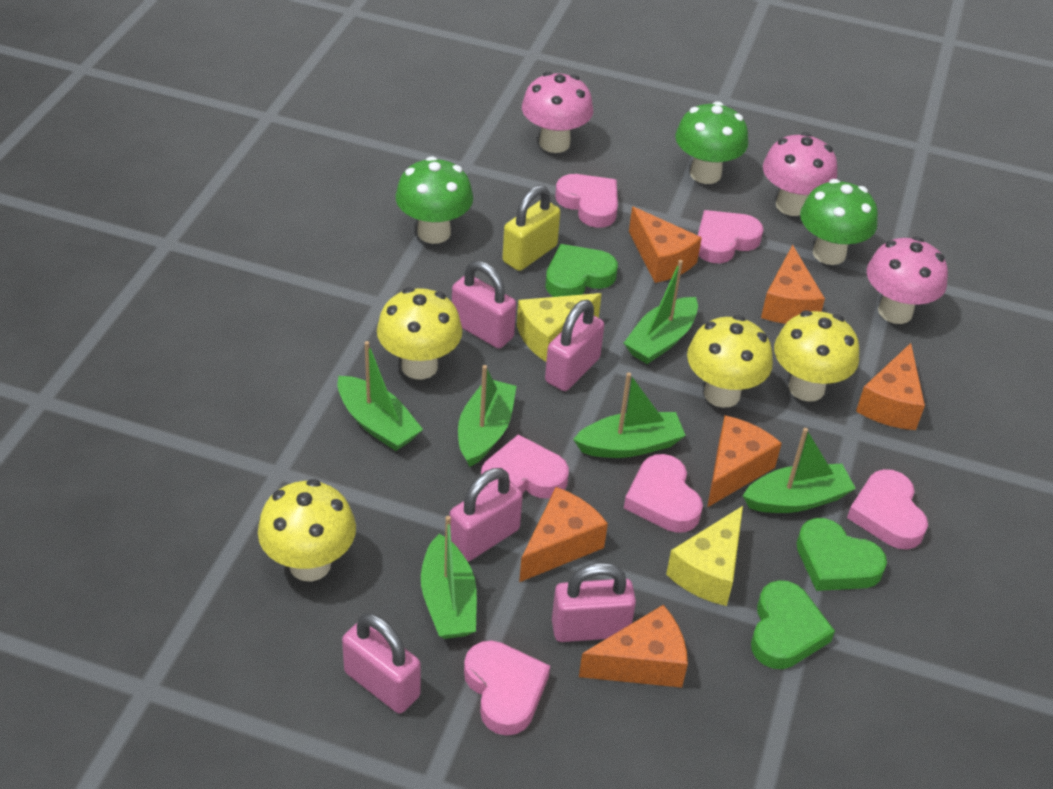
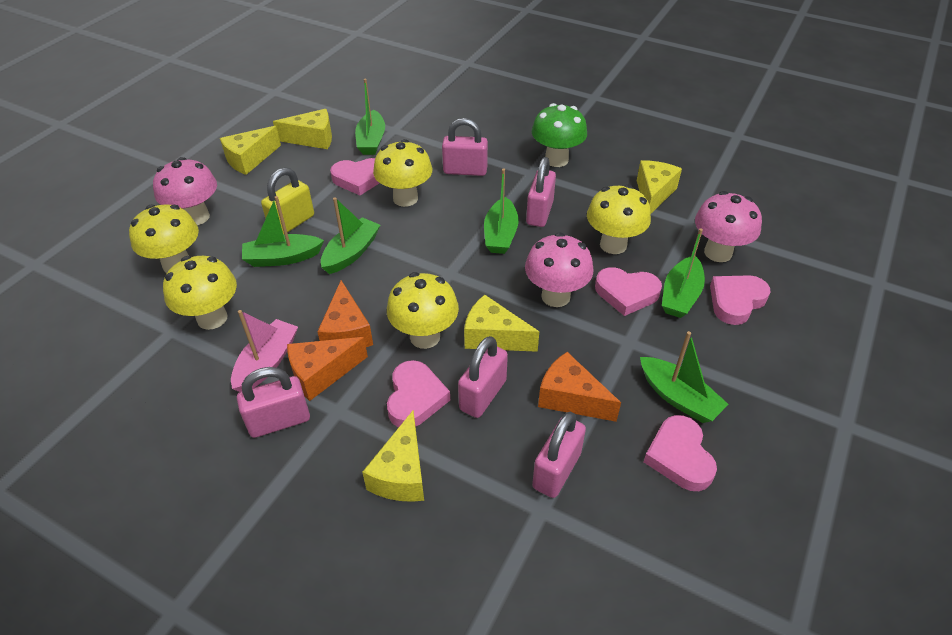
green heart: 3 -> 0
green mushroom: 3 -> 1
orange cheese: 6 -> 3
pink boat: 0 -> 1
pink heart: 6 -> 5
yellow cheese: 2 -> 5
yellow mushroom: 4 -> 5

